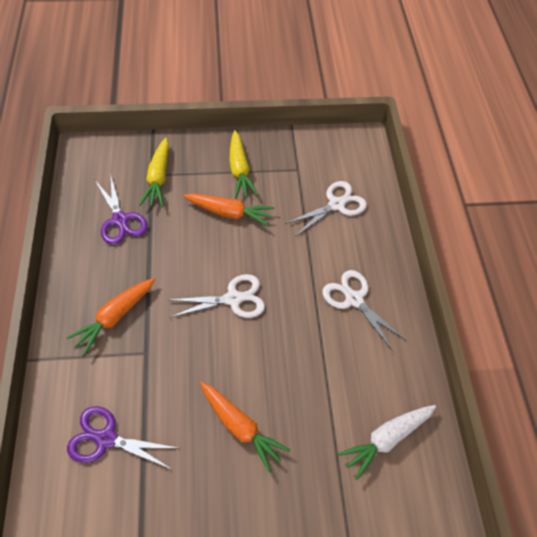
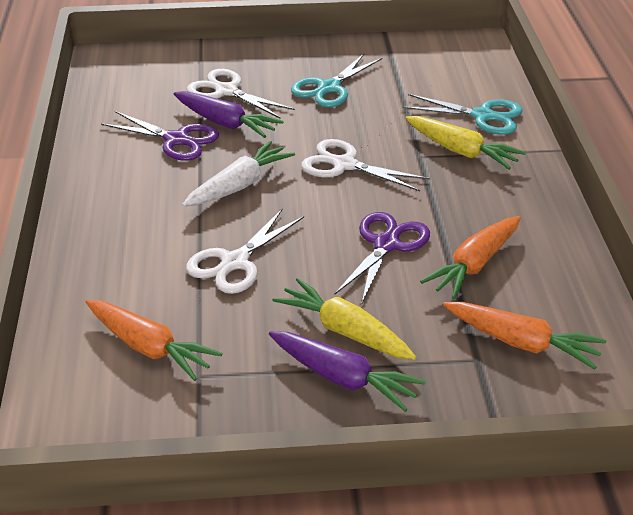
purple carrot: 0 -> 2
turquoise scissors: 0 -> 2

